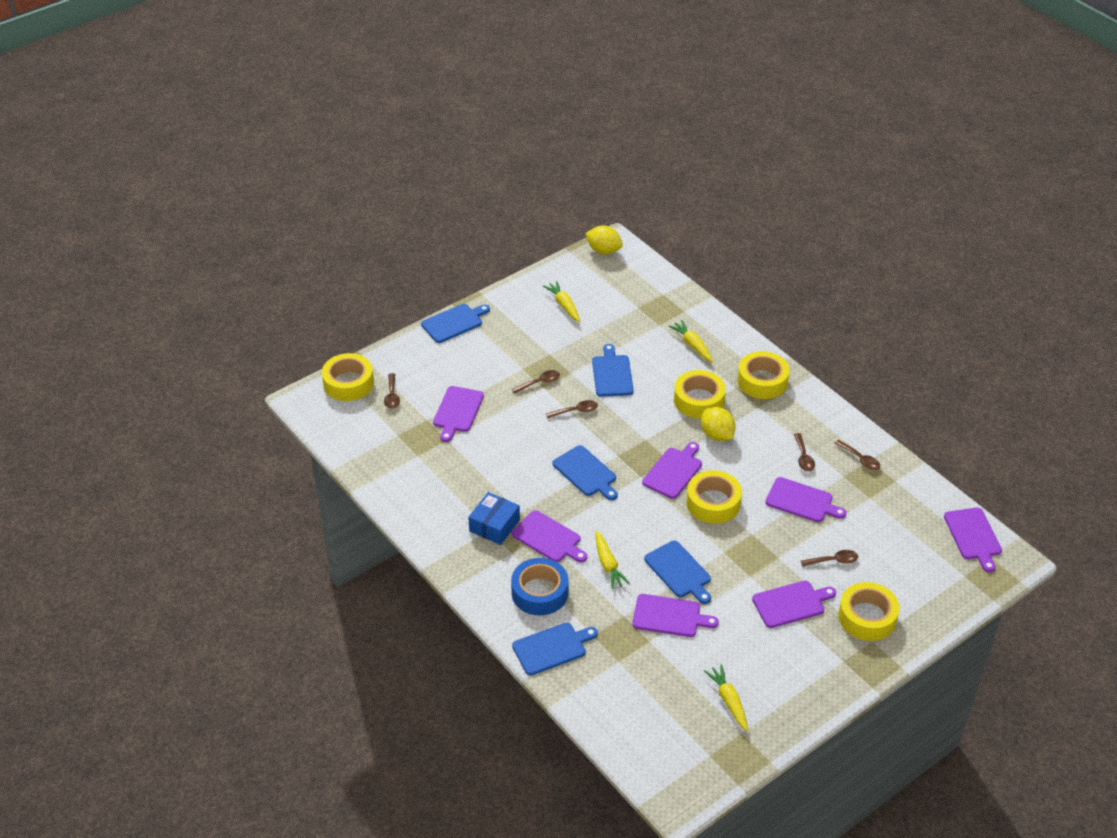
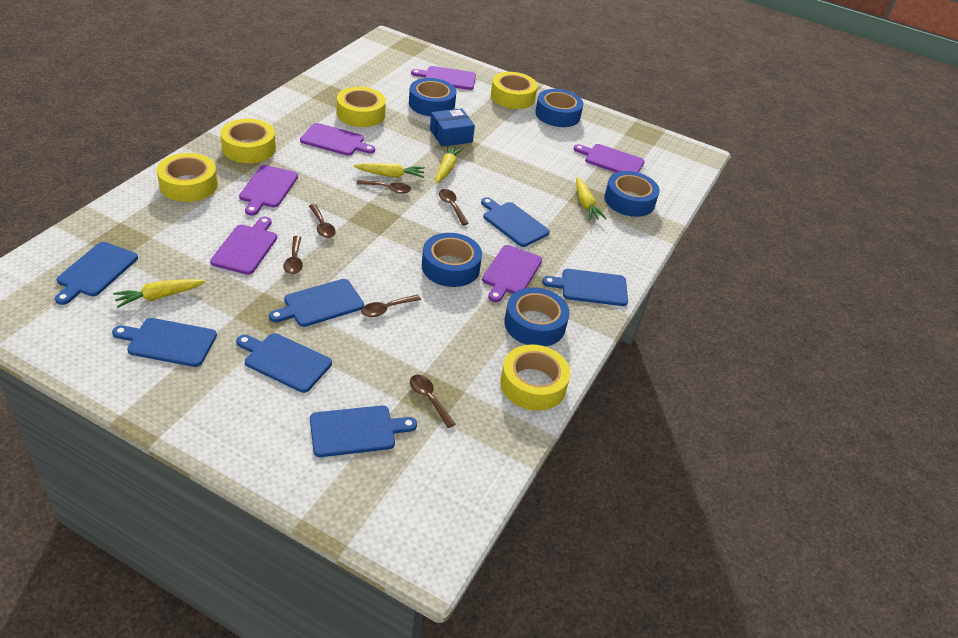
blue cutting board: 5 -> 7
blue tape: 1 -> 5
purple cutting board: 7 -> 6
yellow lemon: 2 -> 0

